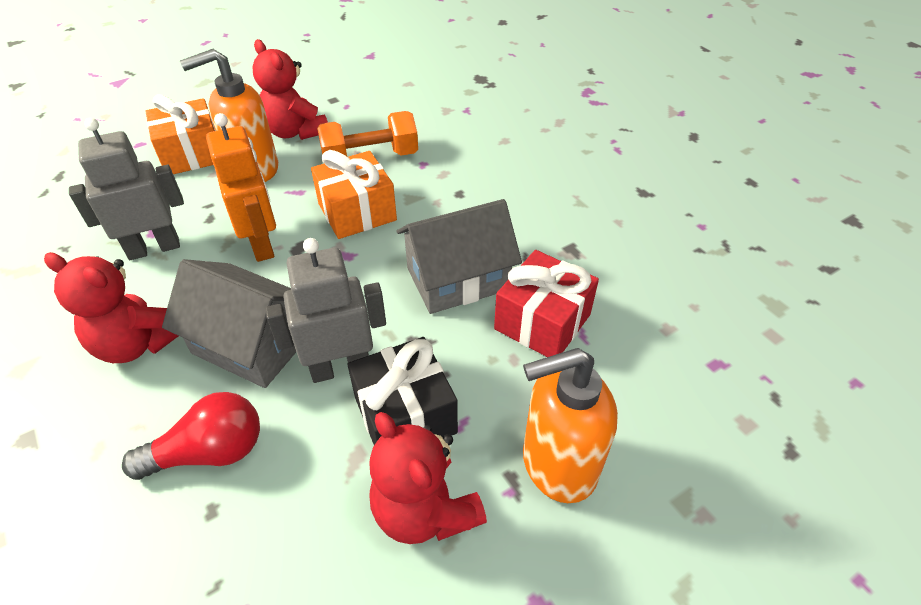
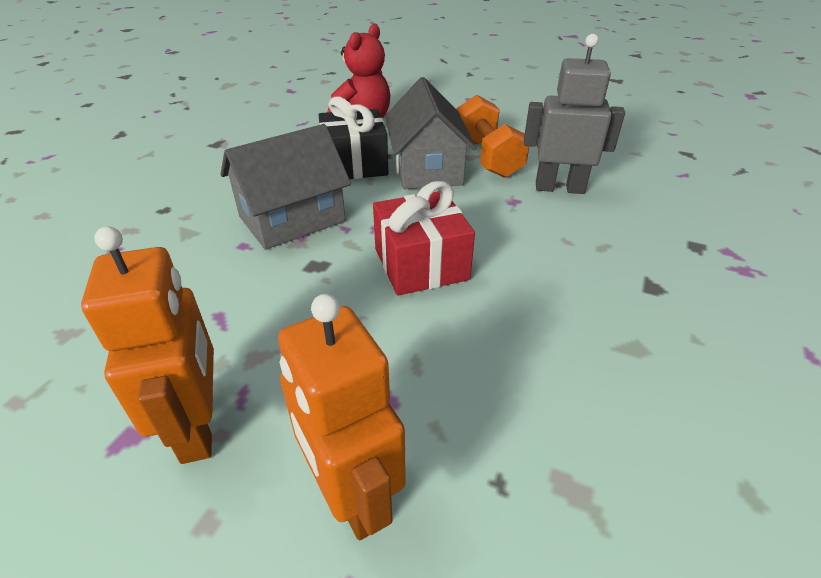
grey robot: 2 -> 1
orange gift: 2 -> 0
orange robot: 1 -> 2
orange soap dispenser: 2 -> 0
red light bulb: 1 -> 0
red teddy bear: 3 -> 1

